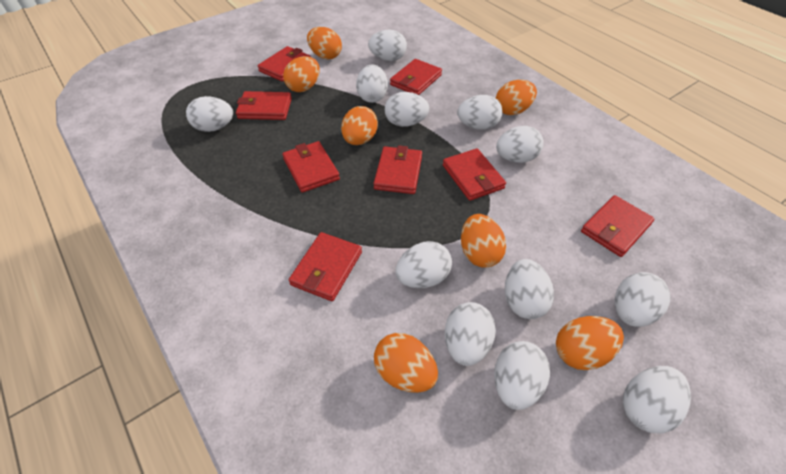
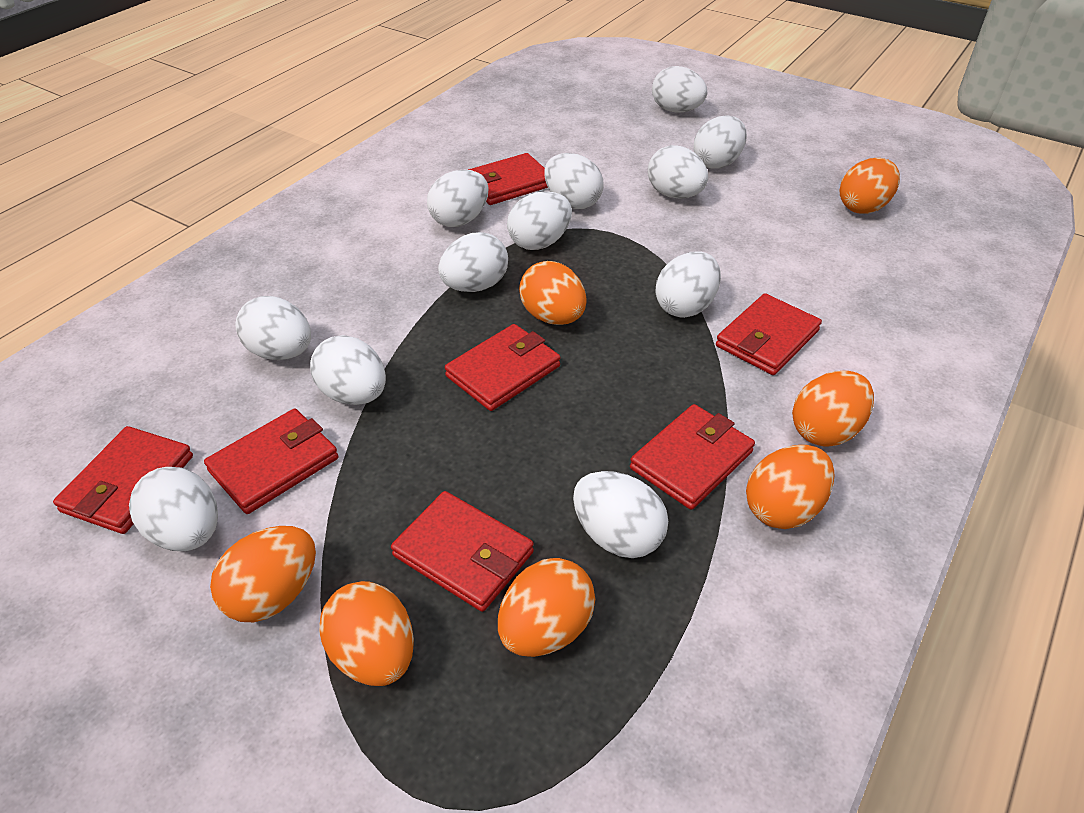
red wallet: 8 -> 7

